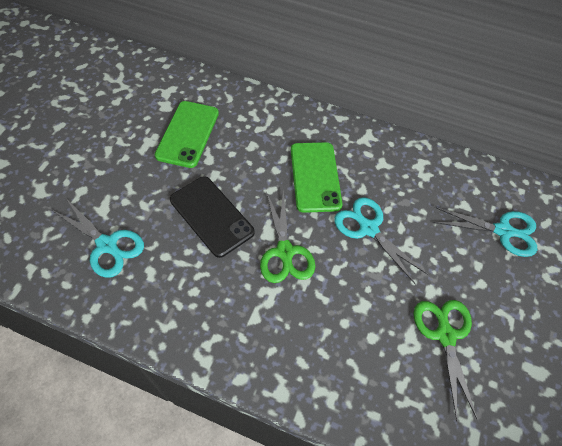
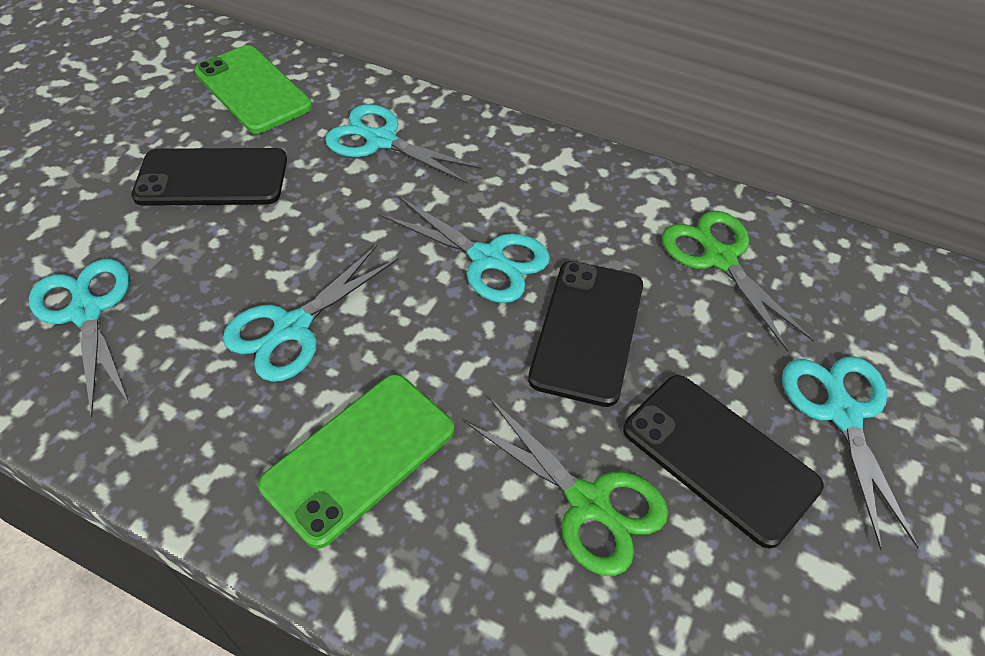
black phone: 1 -> 3
turquoise scissors: 3 -> 5

